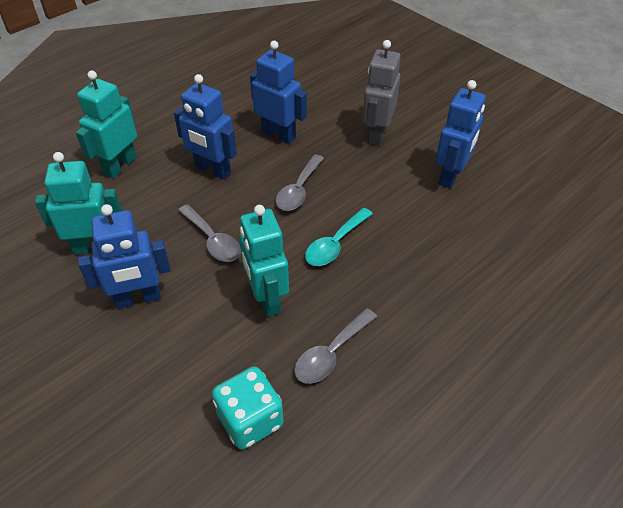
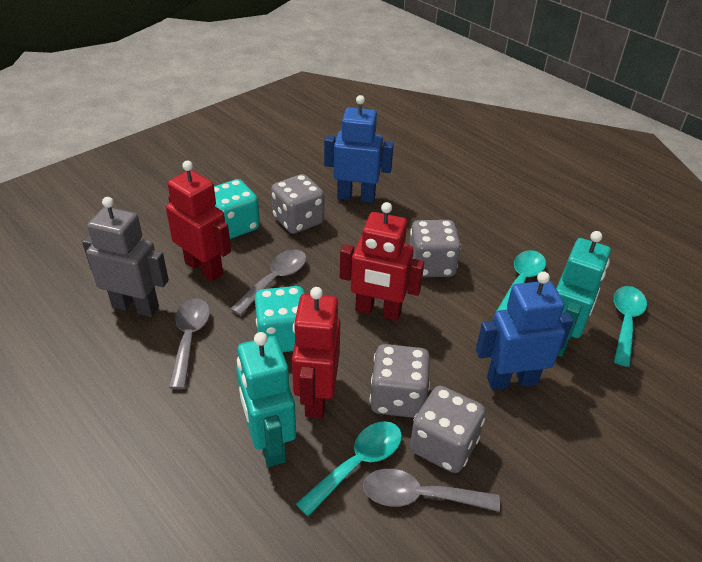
blue robot: 4 -> 2
grey dice: 0 -> 4
red robot: 0 -> 3
turquoise dice: 1 -> 2
turquoise robot: 3 -> 2
turquoise spoon: 1 -> 3

